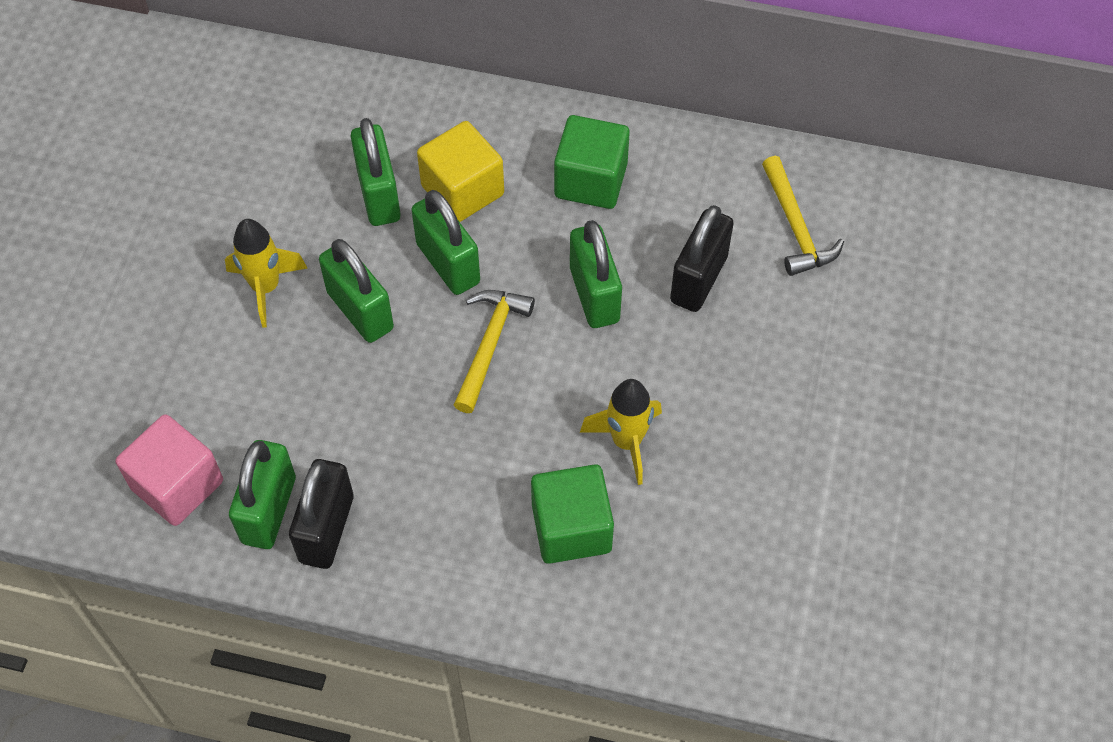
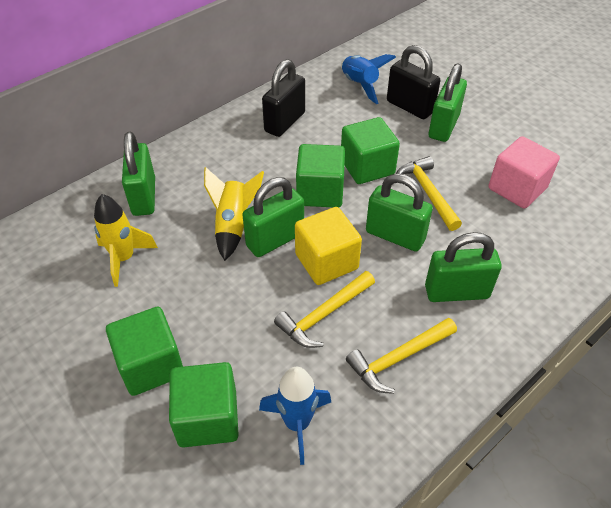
blue rocket: 0 -> 2
green cube: 2 -> 4
yellow hammer: 2 -> 3

